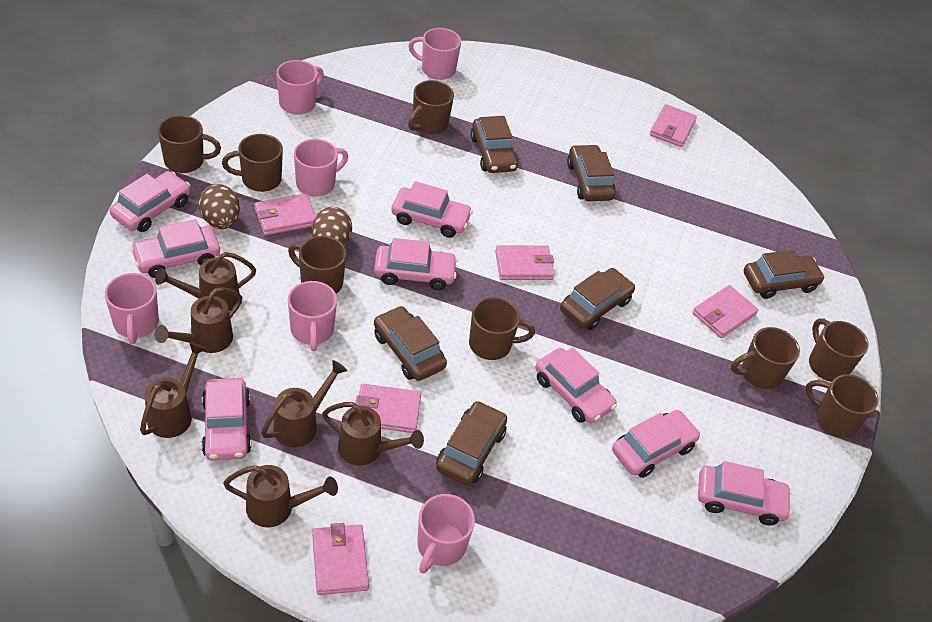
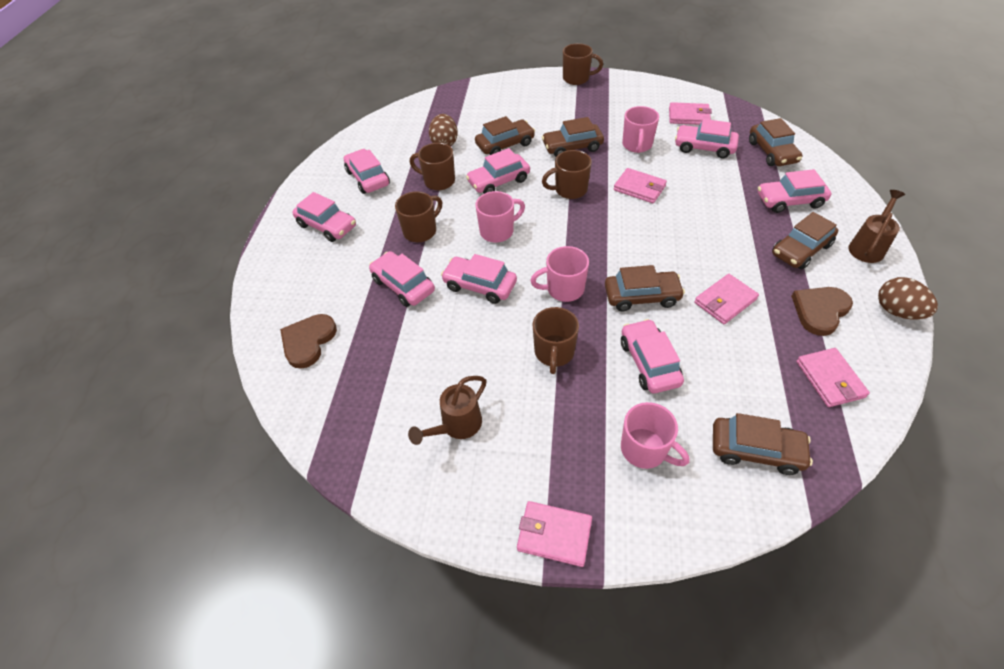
brown heart: 0 -> 2
brown mug: 8 -> 5
brown watering can: 6 -> 2
pink mug: 6 -> 4
pink wallet: 6 -> 5

